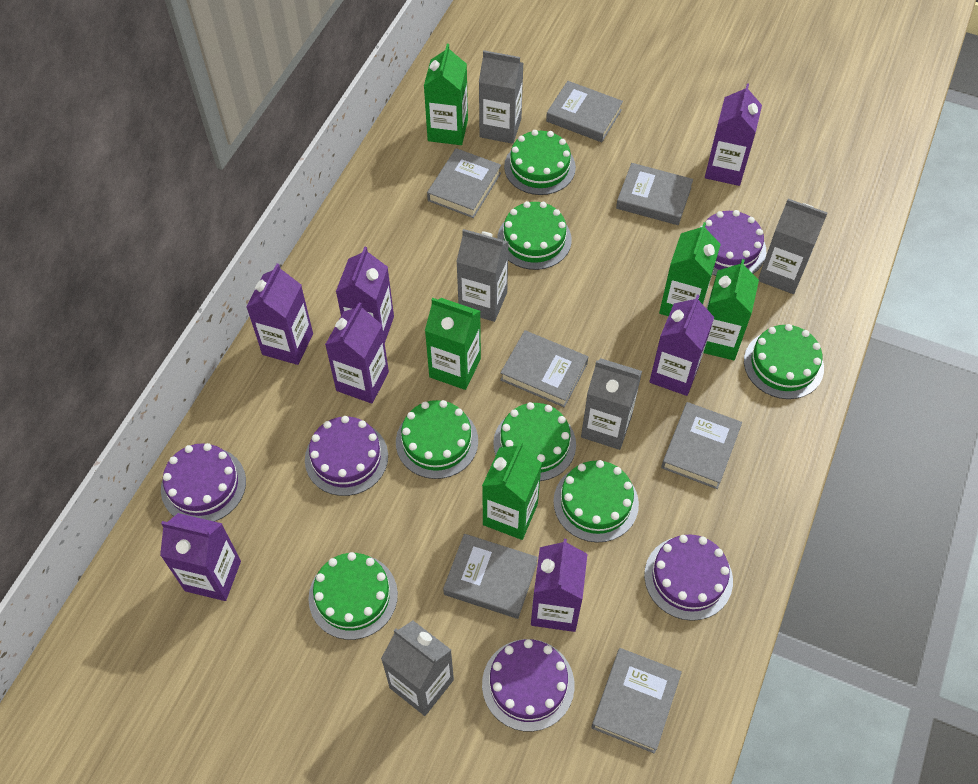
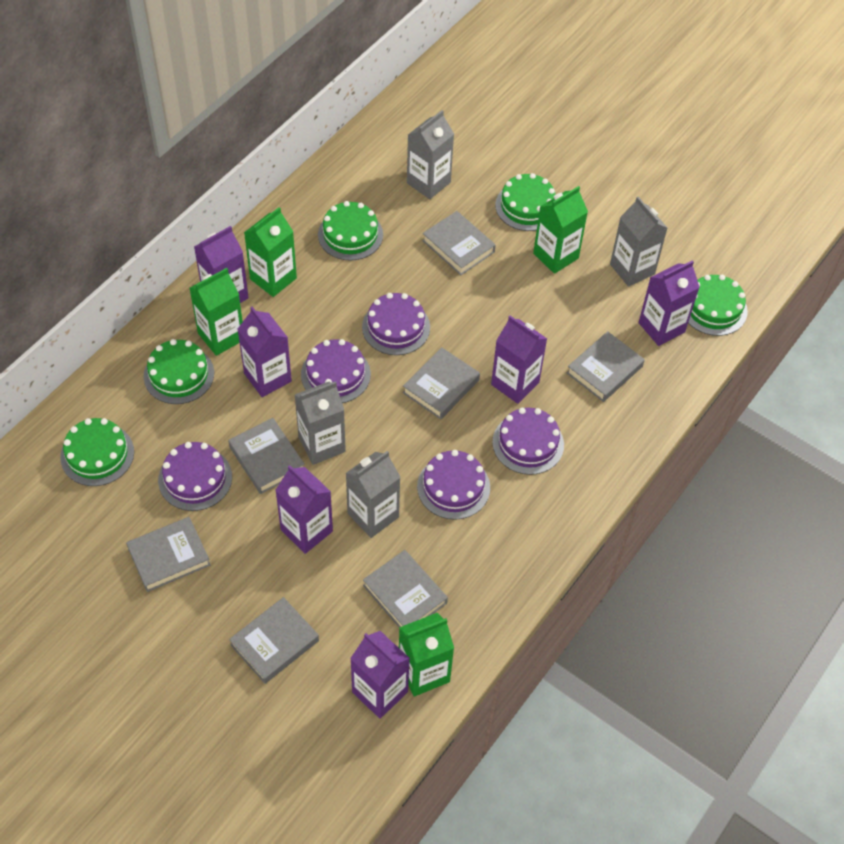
green cake: 7 -> 5
green carton: 5 -> 4
grey carton: 5 -> 4
purple carton: 7 -> 6

